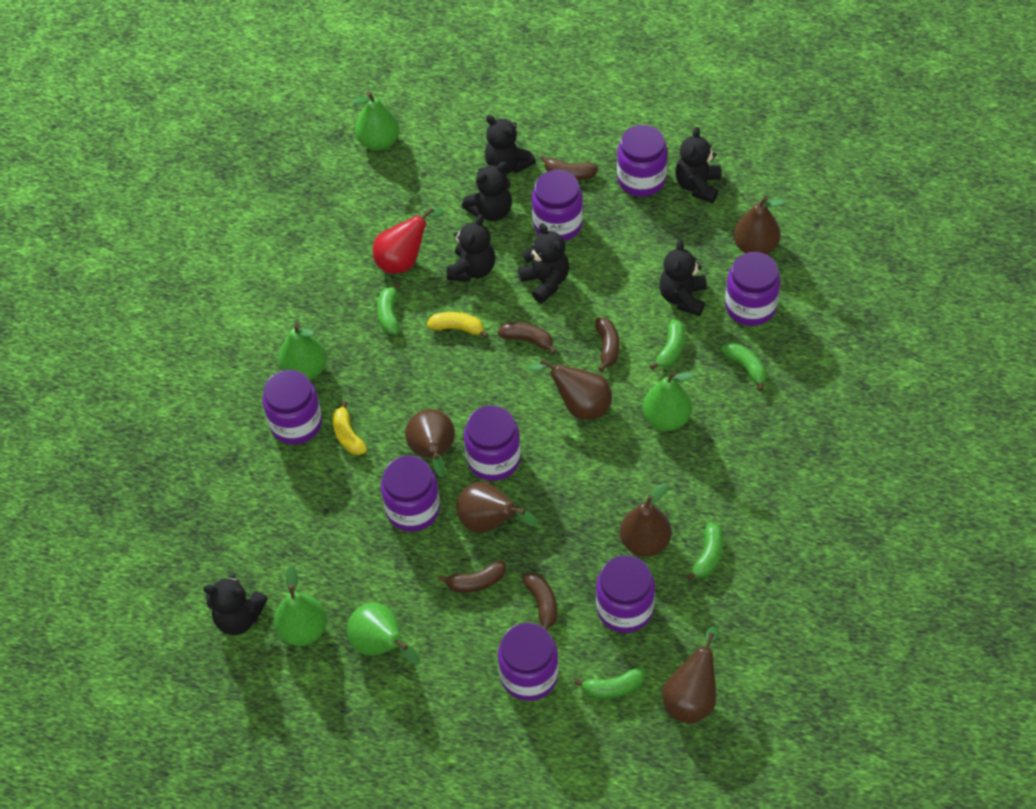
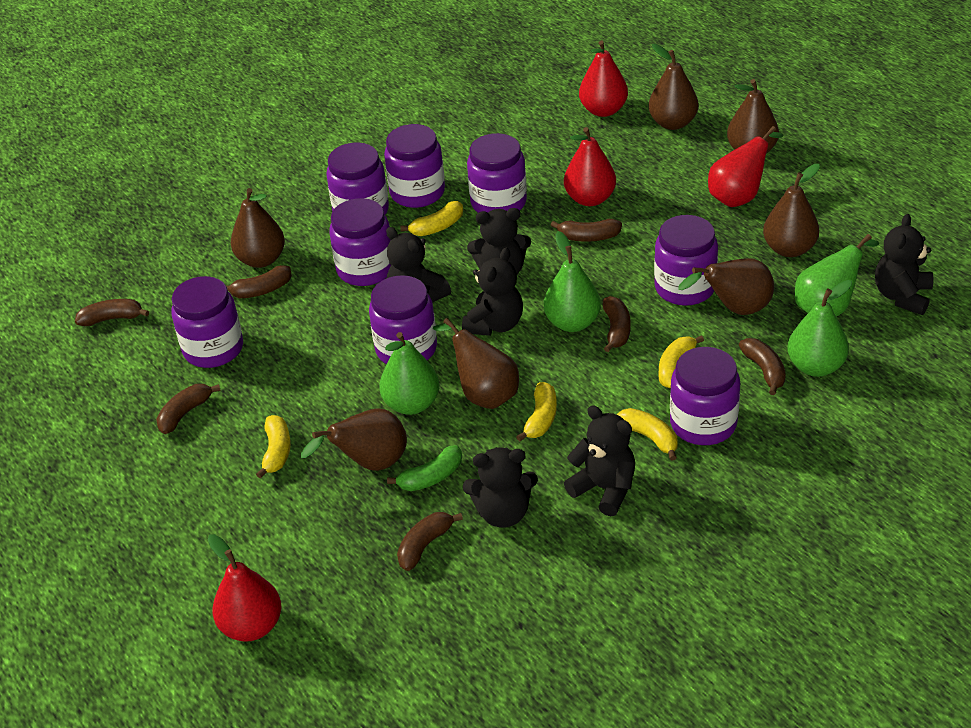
black teddy bear: 7 -> 6
brown banana: 5 -> 7
brown pear: 6 -> 7
green banana: 5 -> 1
green pear: 5 -> 4
red pear: 1 -> 4
yellow banana: 2 -> 5

